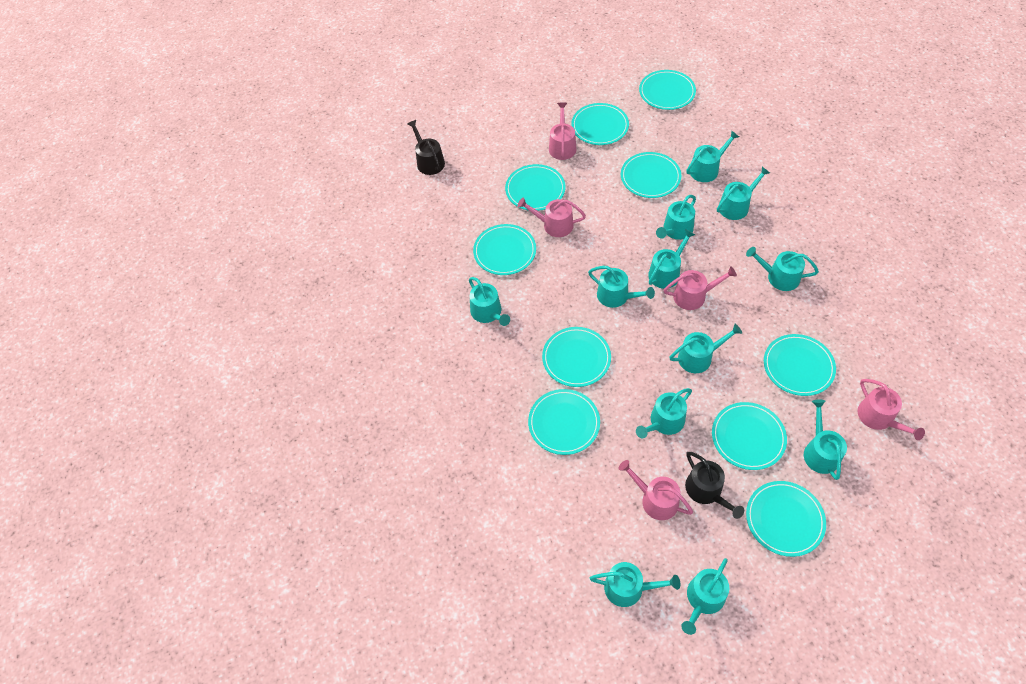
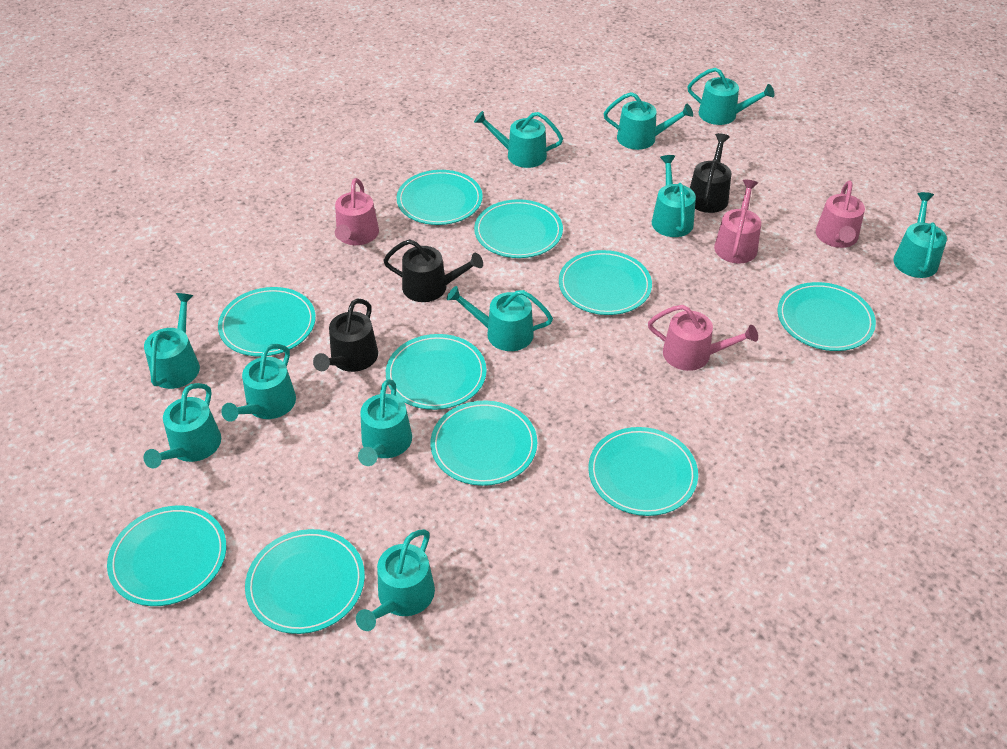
black watering can: 2 -> 3
pink watering can: 5 -> 4
turquoise watering can: 12 -> 11

